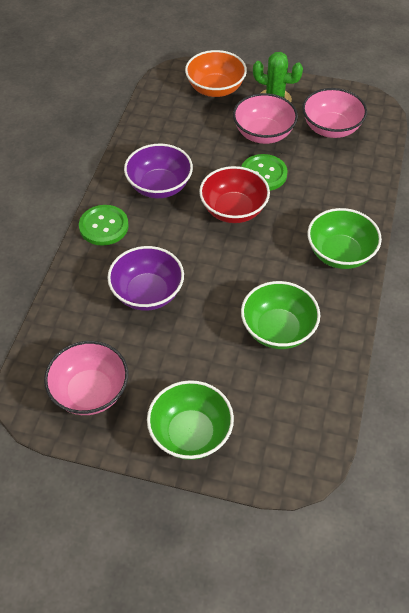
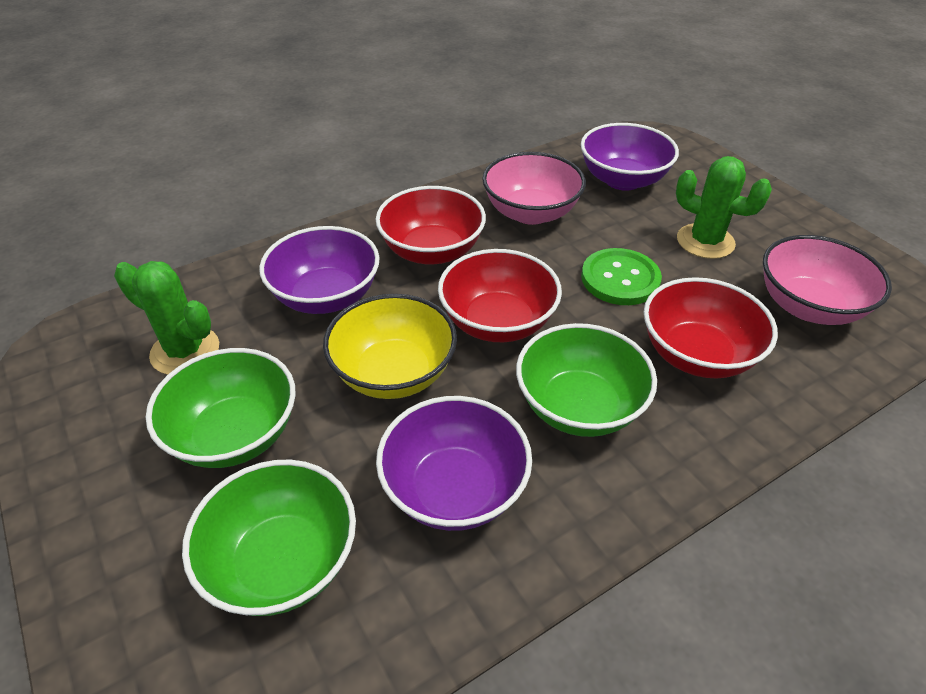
green button: 2 -> 1
green cactus: 1 -> 2
orange bowl: 1 -> 0
pink bowl: 3 -> 2
purple bowl: 2 -> 3
red bowl: 1 -> 3
yellow bowl: 0 -> 1

